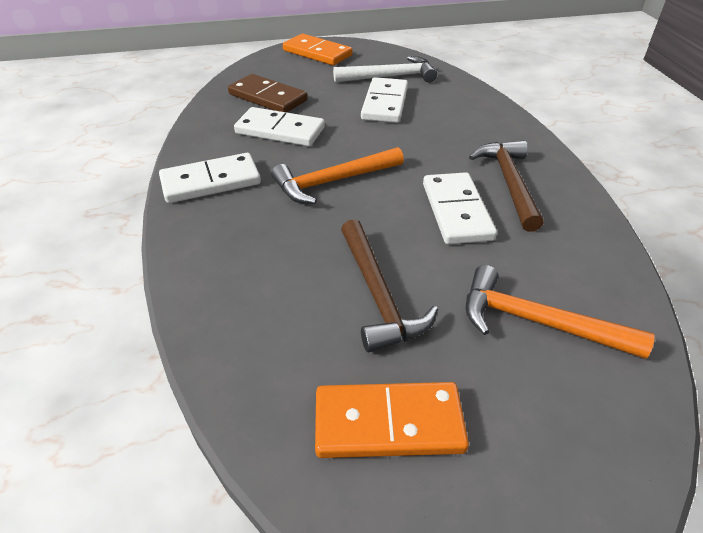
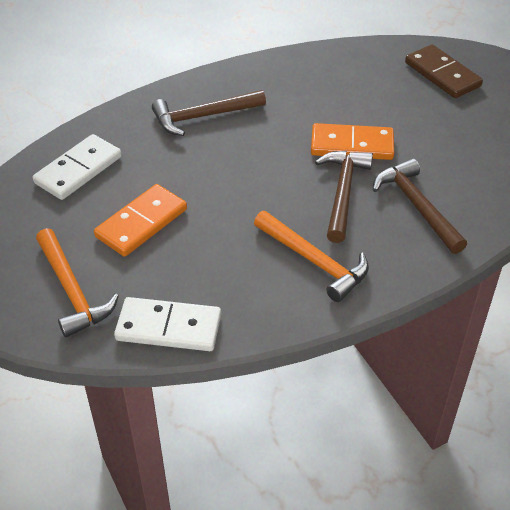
brown hammer: 2 -> 3
white domino: 4 -> 2
white hammer: 1 -> 0

